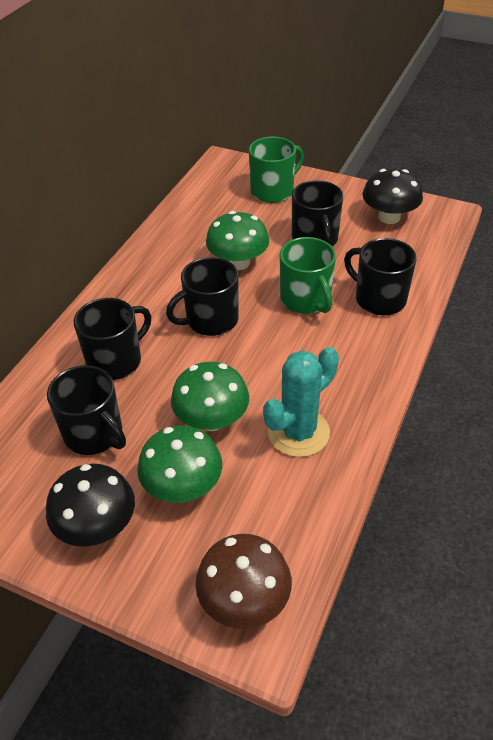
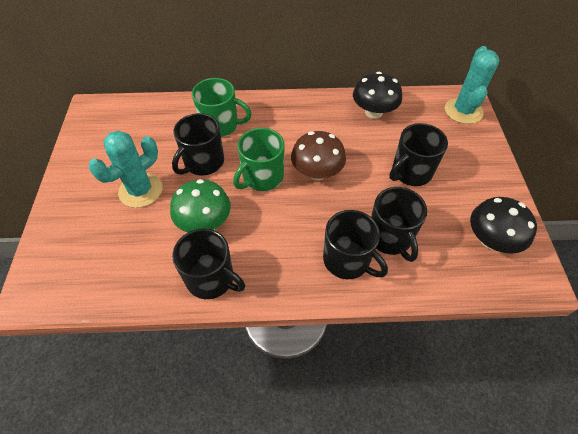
green mushroom: 3 -> 1
turquoise cactus: 1 -> 2

